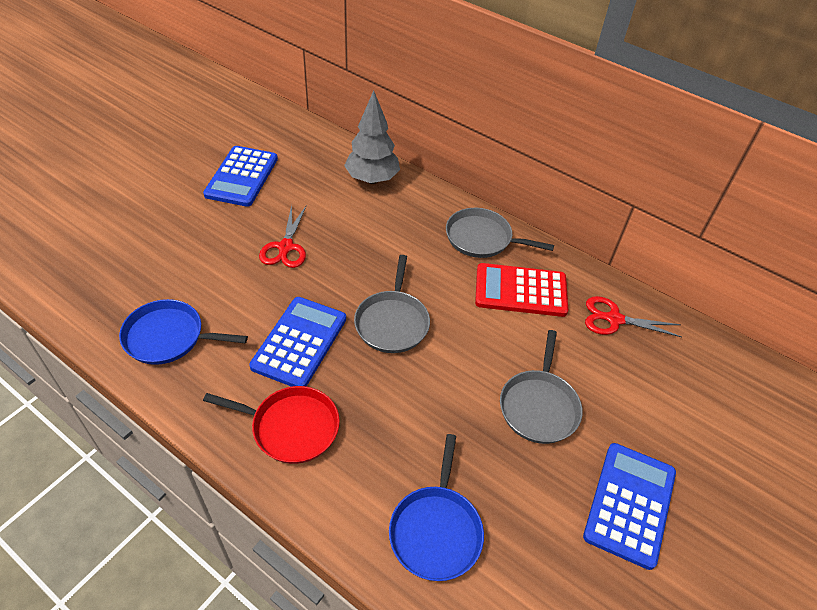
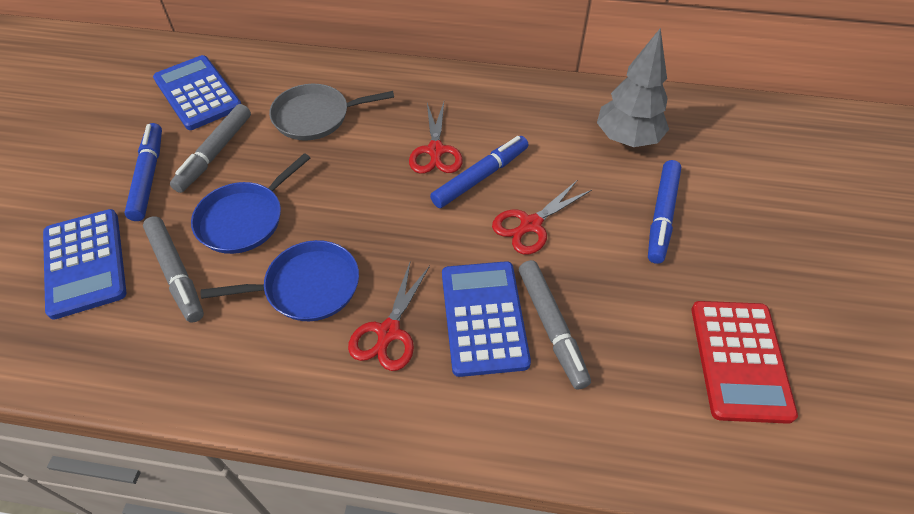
blue marker: 0 -> 3
grey marker: 0 -> 3
grey pan: 3 -> 1
red pan: 1 -> 0
red scissors: 2 -> 3

